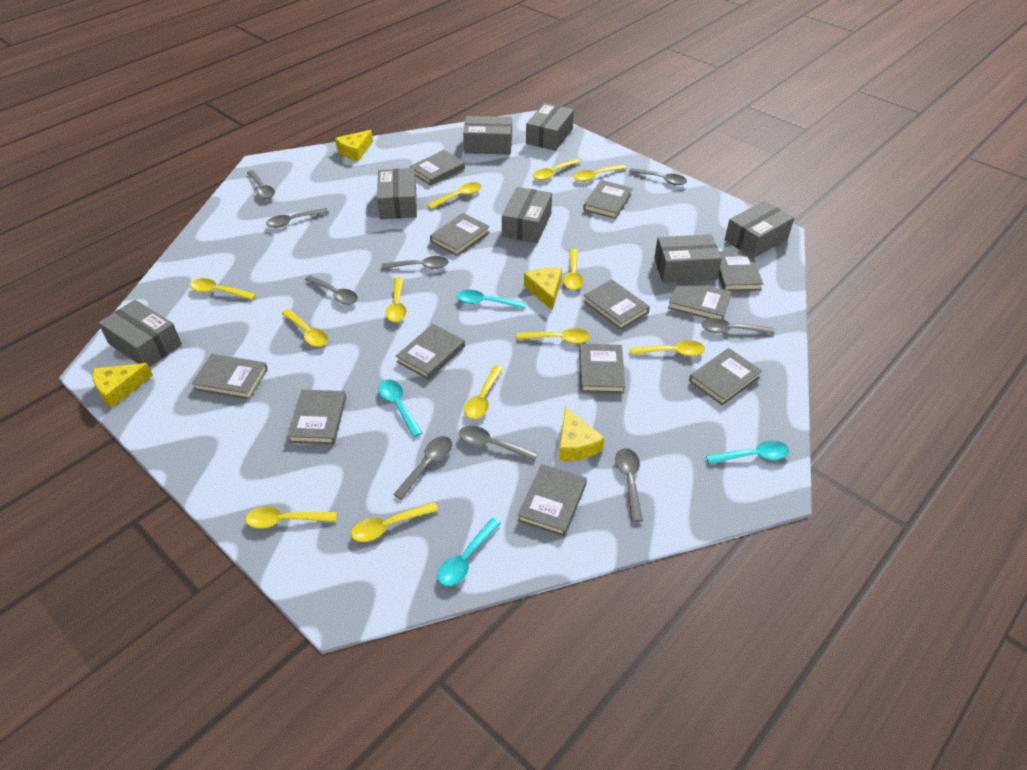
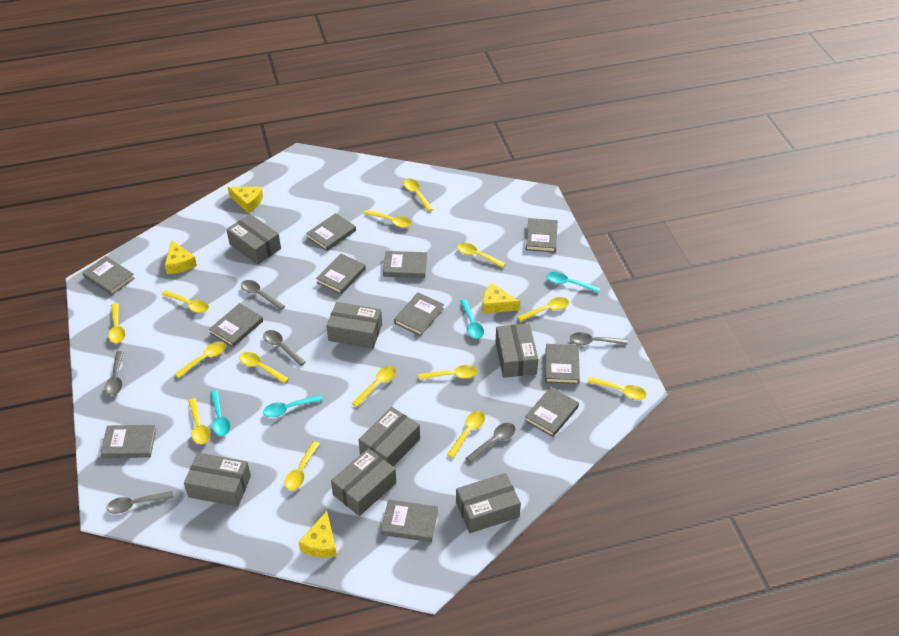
grey book: 12 -> 11
grey spoon: 9 -> 6
yellow spoon: 12 -> 14

